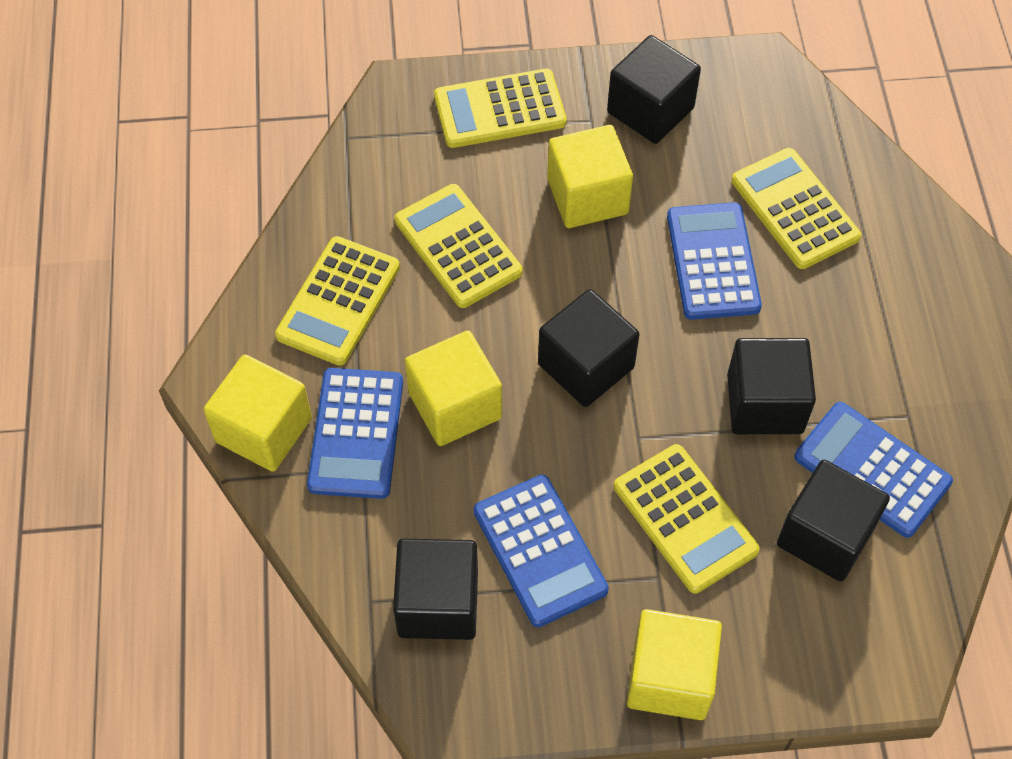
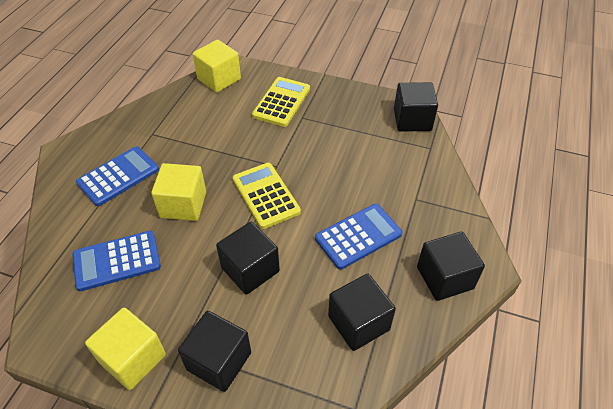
blue calculator: 4 -> 3
yellow calculator: 5 -> 2
yellow cube: 4 -> 3

